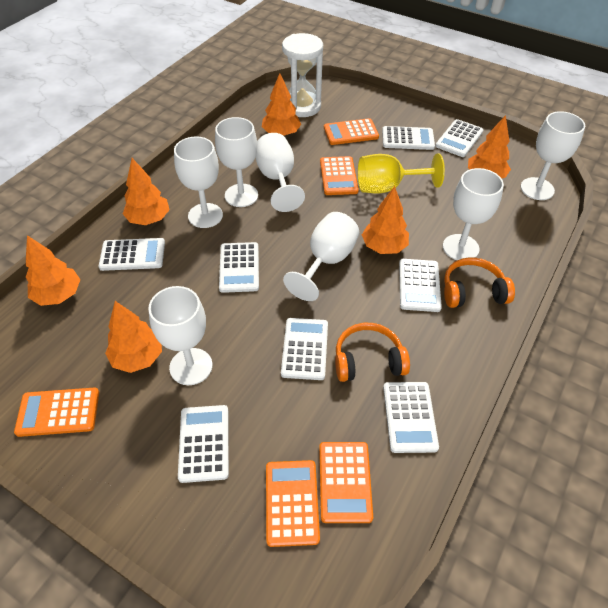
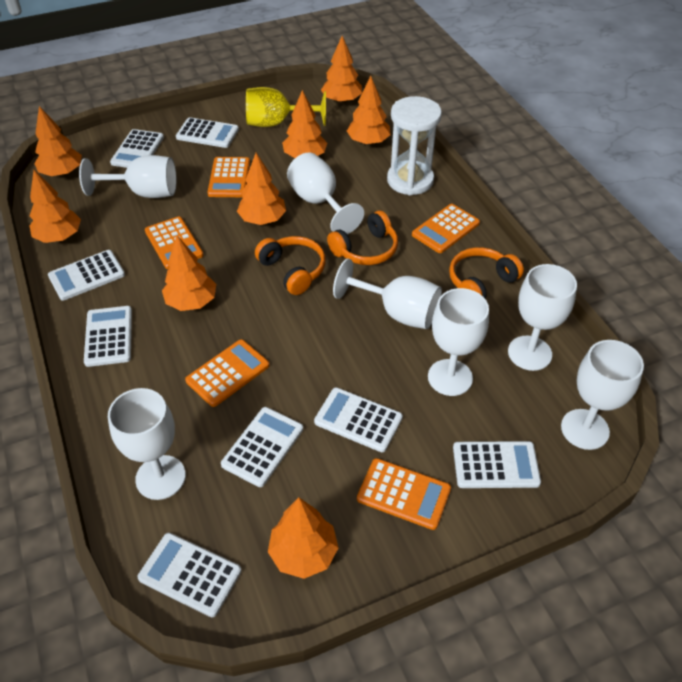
orange headphones: 2 -> 3
orange tree: 6 -> 8

